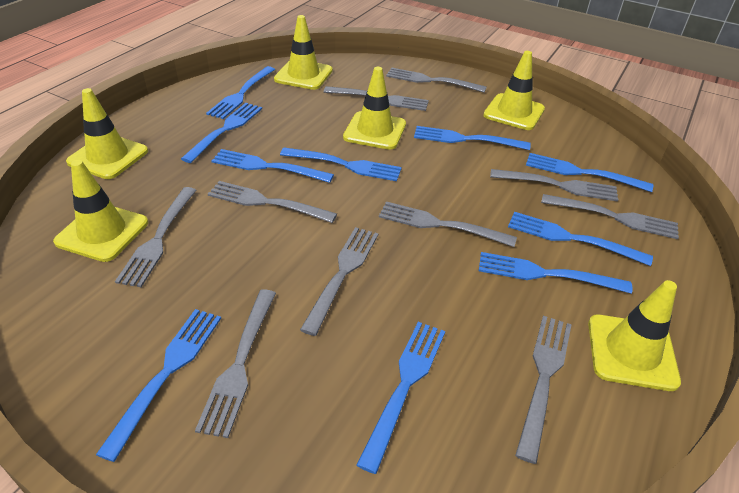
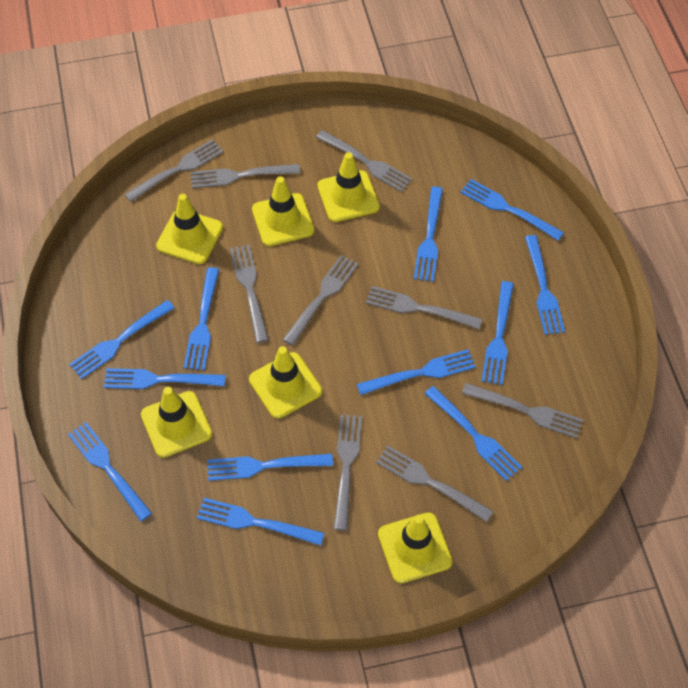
blue fork: 10 -> 12
grey fork: 10 -> 9

